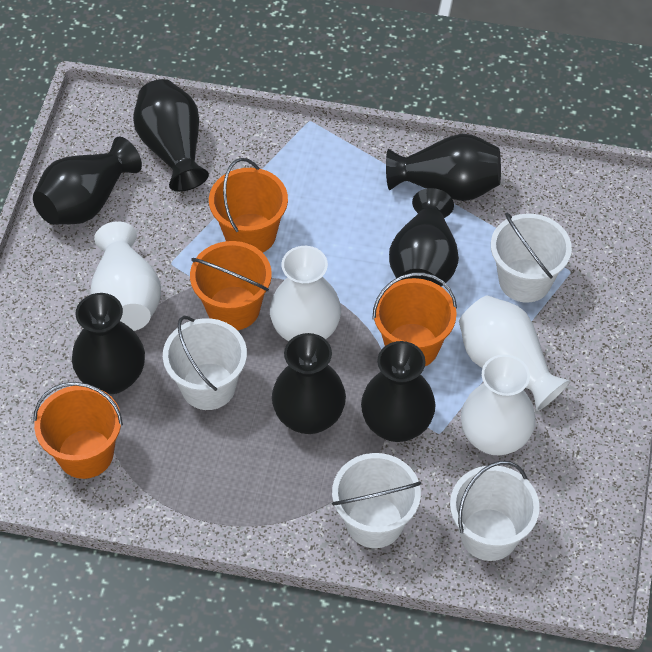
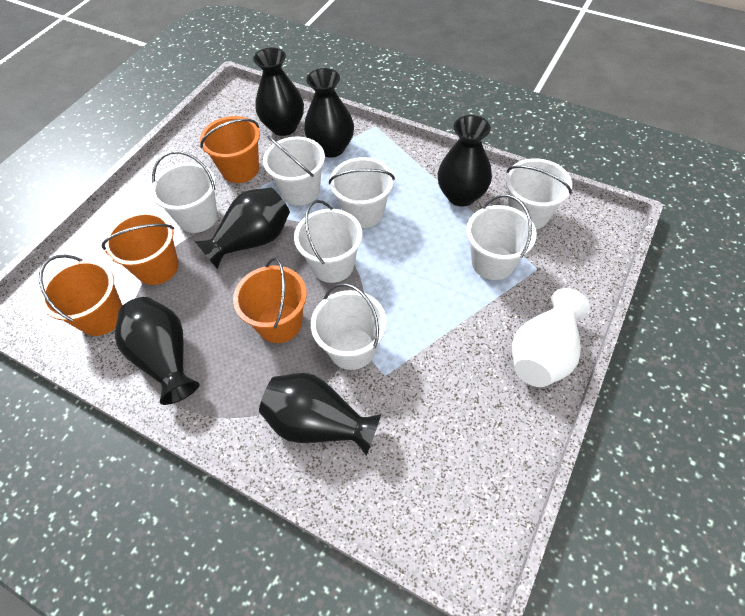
black vase: 7 -> 6
white bucket: 4 -> 7
white vase: 4 -> 1

